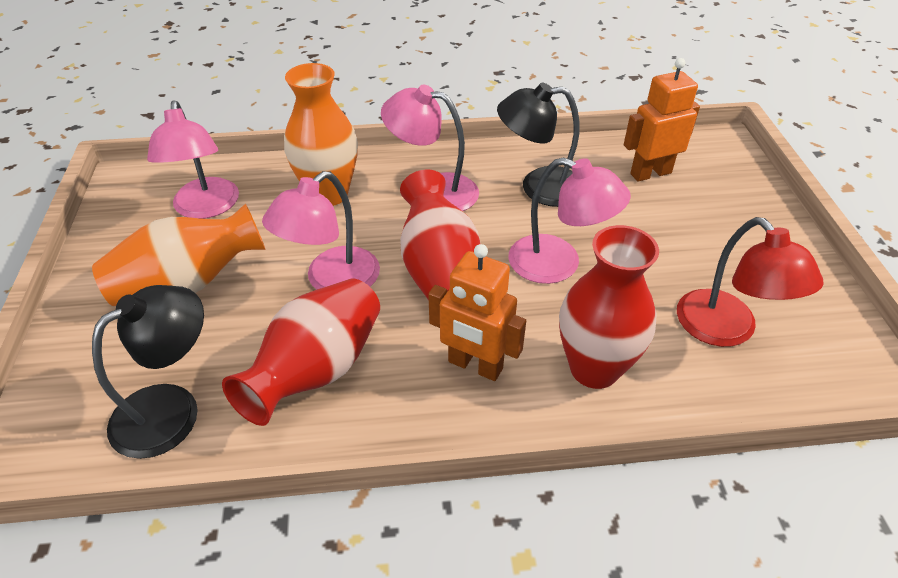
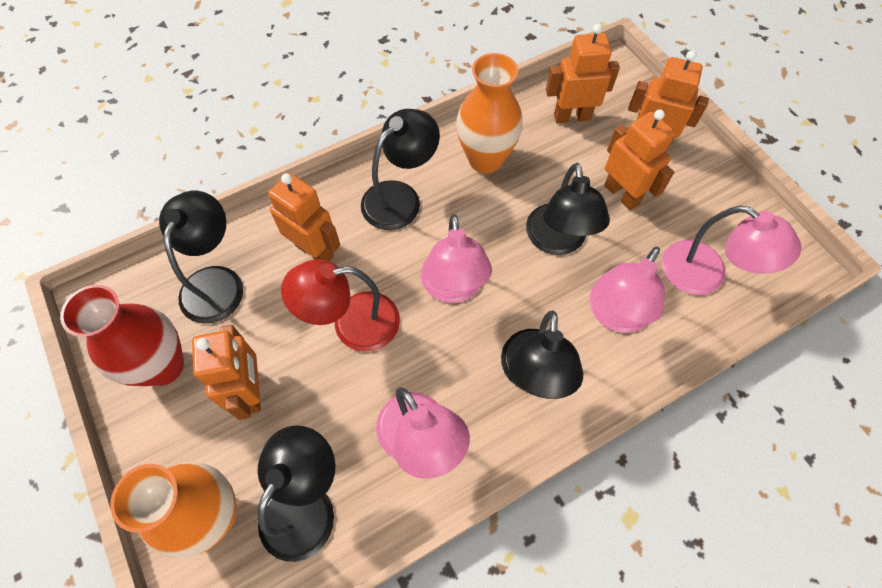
black lamp: 2 -> 5
orange robot: 2 -> 5
red vase: 3 -> 1

